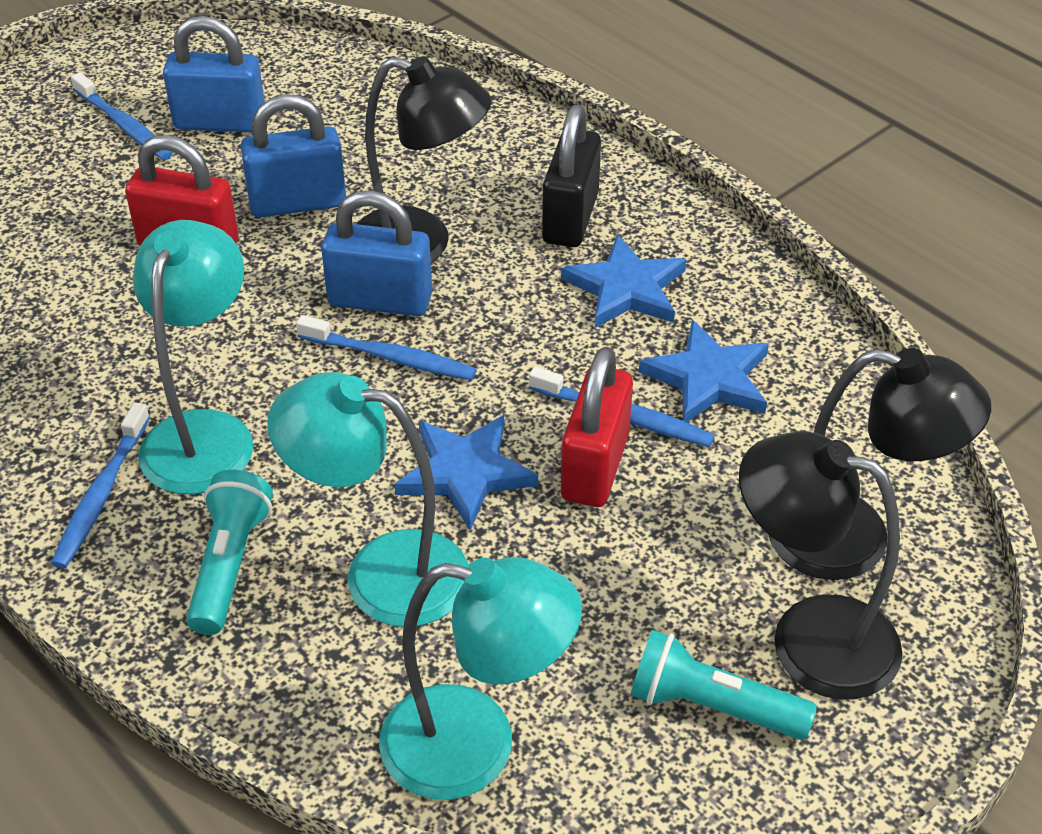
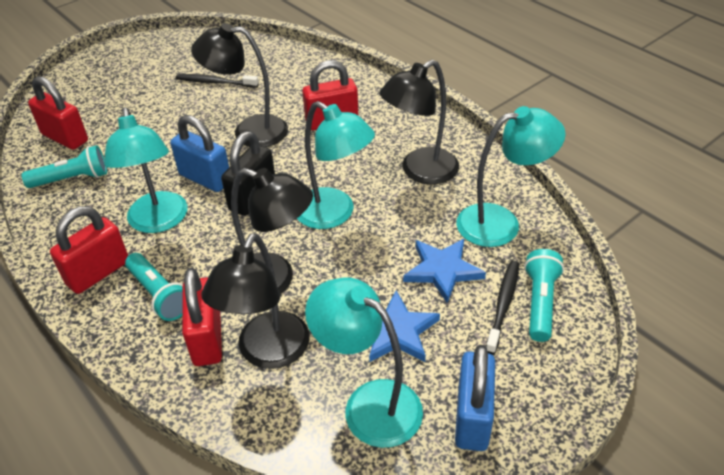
black lamp: 3 -> 4
black toothbrush: 0 -> 2
blue padlock: 3 -> 2
blue star: 3 -> 2
blue toothbrush: 4 -> 0
red padlock: 2 -> 4
turquoise flashlight: 2 -> 3
turquoise lamp: 3 -> 4

